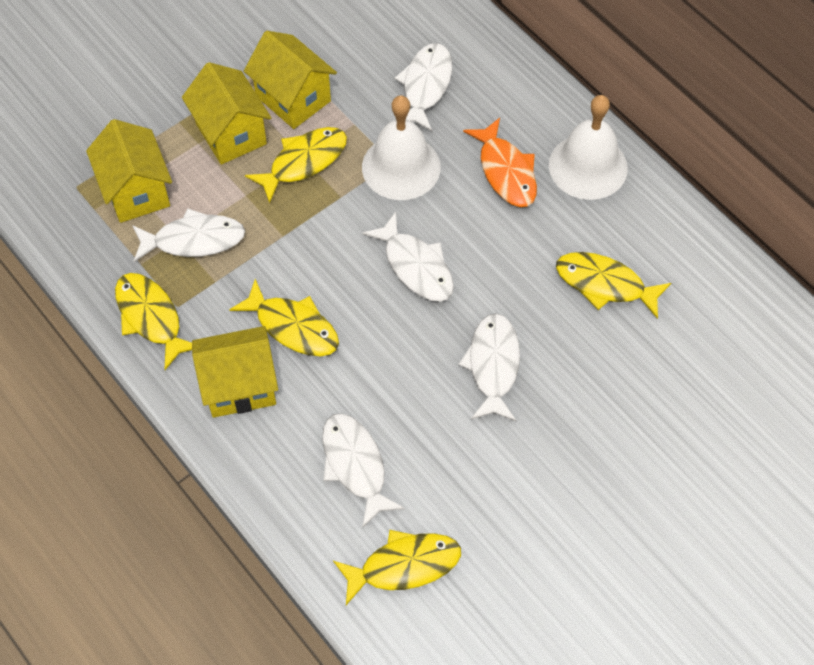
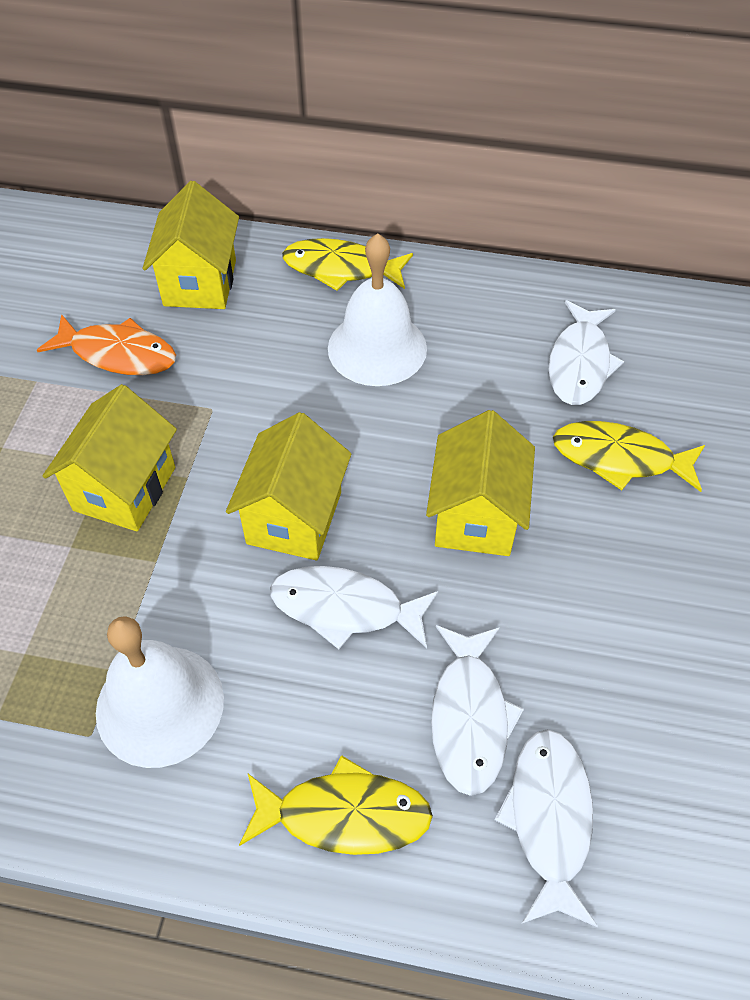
white fish: 5 -> 4
yellow fish: 5 -> 3

